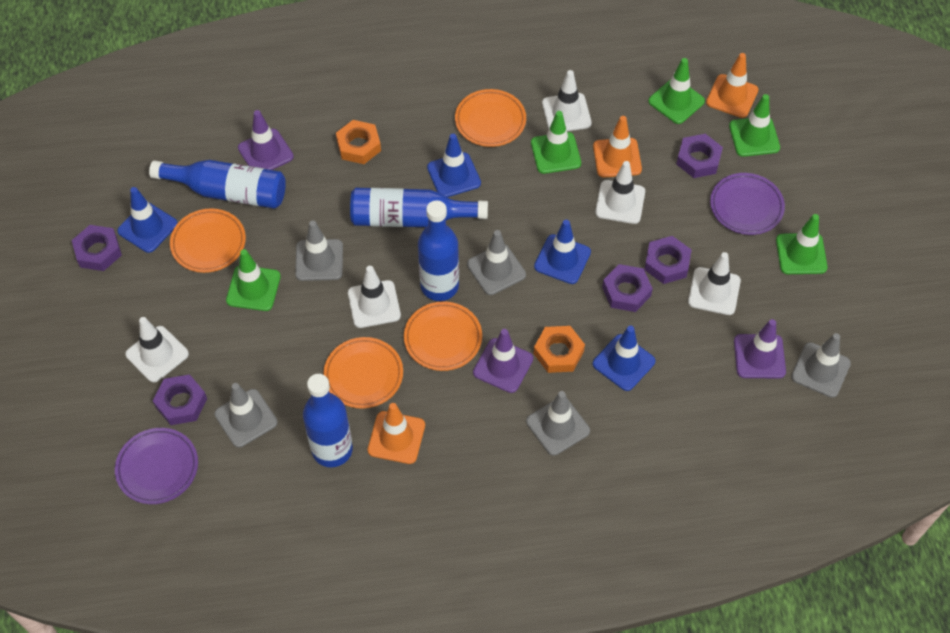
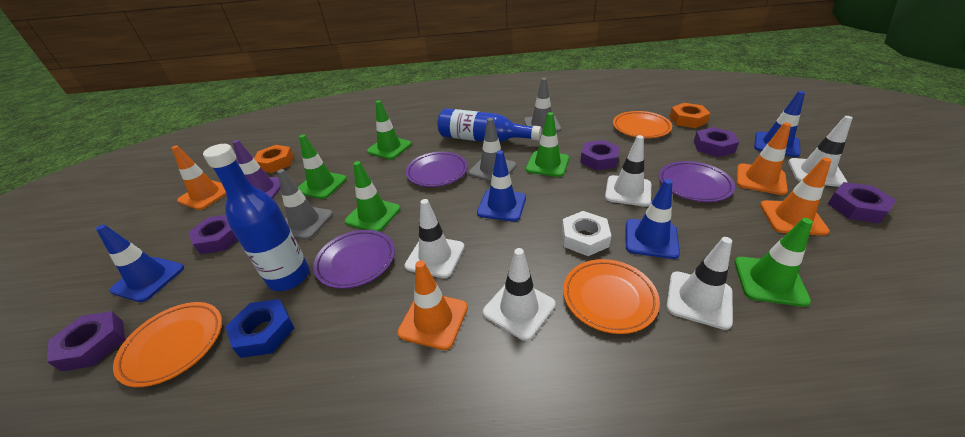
blue bottle: 4 -> 2
blue nut: 0 -> 1
grey traffic cone: 5 -> 3
orange plate: 4 -> 3
orange traffic cone: 3 -> 4
purple plate: 2 -> 3
purple traffic cone: 3 -> 1
white nut: 0 -> 1

